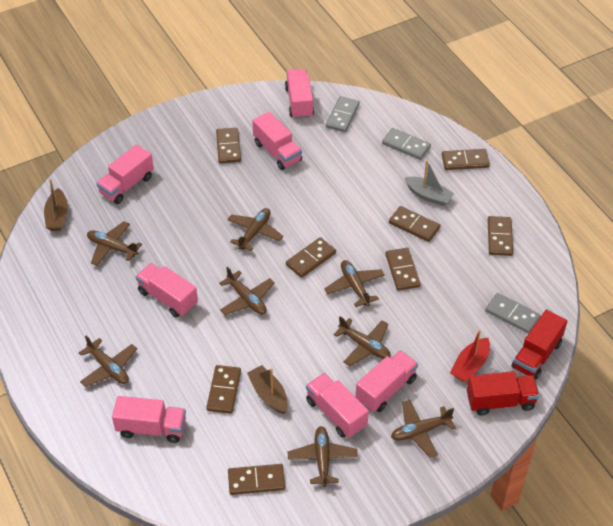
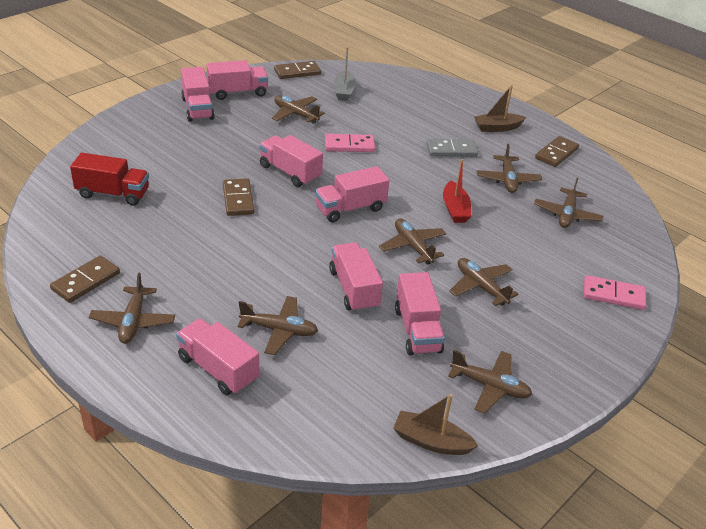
brown domino: 8 -> 4
grey domino: 3 -> 1
pink domino: 0 -> 2
red truck: 2 -> 1

